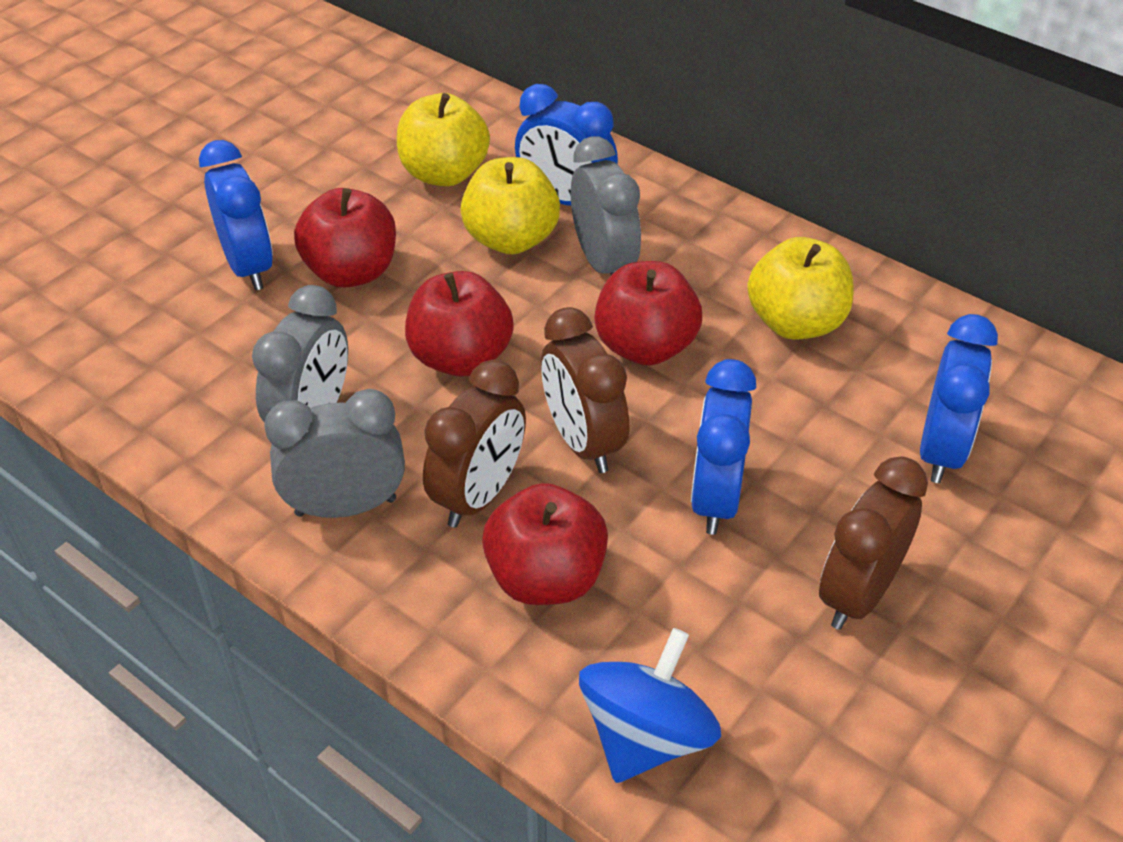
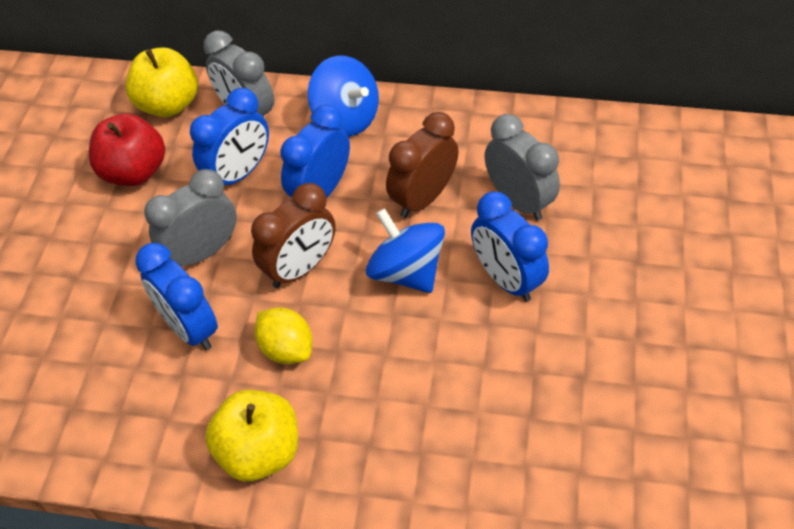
blue spinning top: 1 -> 2
brown clock: 3 -> 2
red apple: 4 -> 1
yellow apple: 3 -> 2
yellow lemon: 0 -> 1

